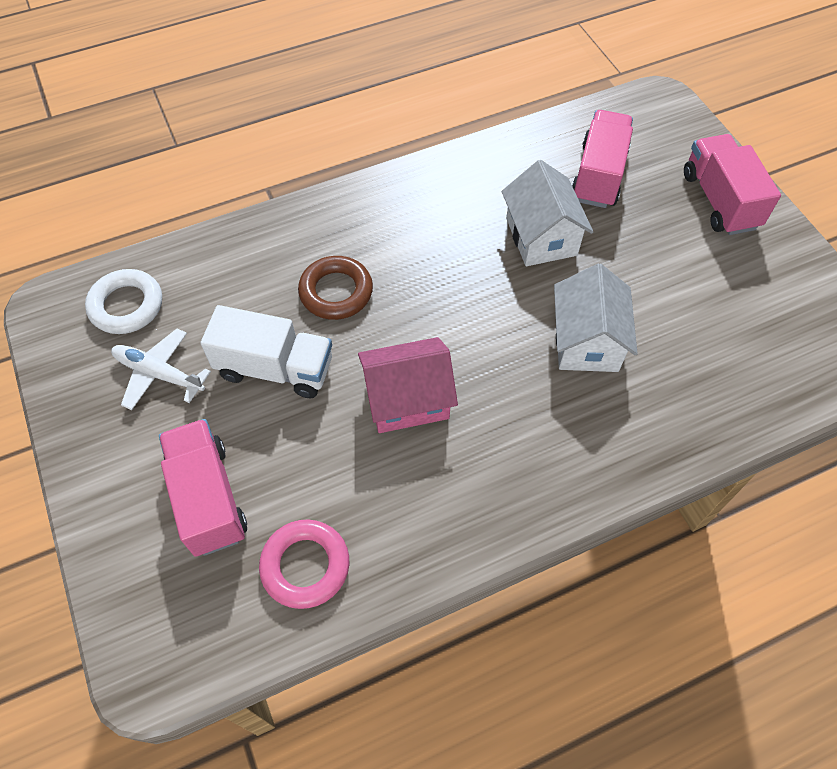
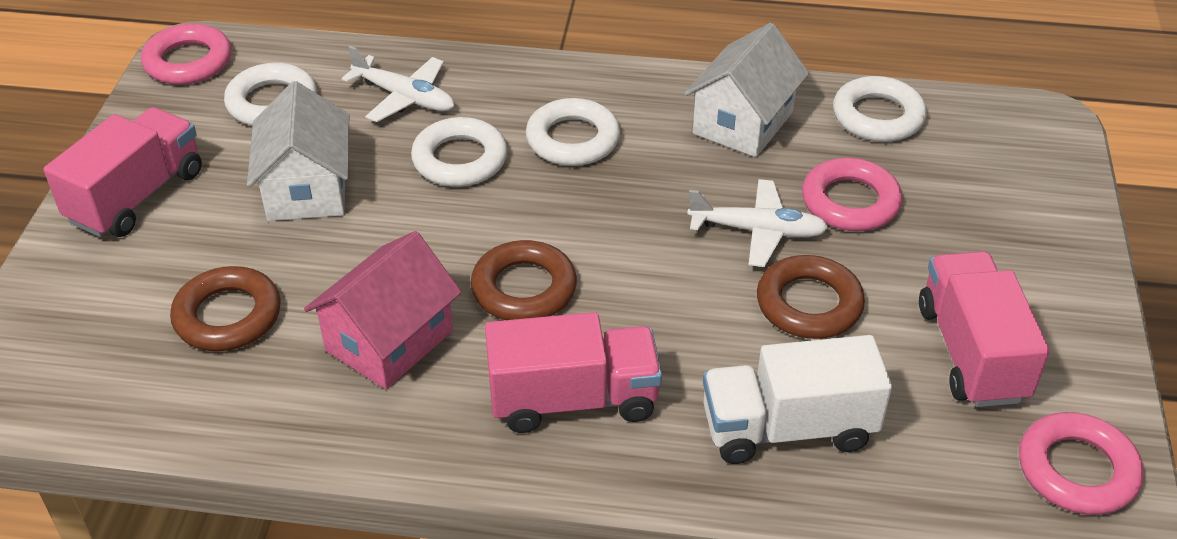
brown ring: 1 -> 3
pink ring: 1 -> 3
white plane: 1 -> 2
white ring: 1 -> 4

